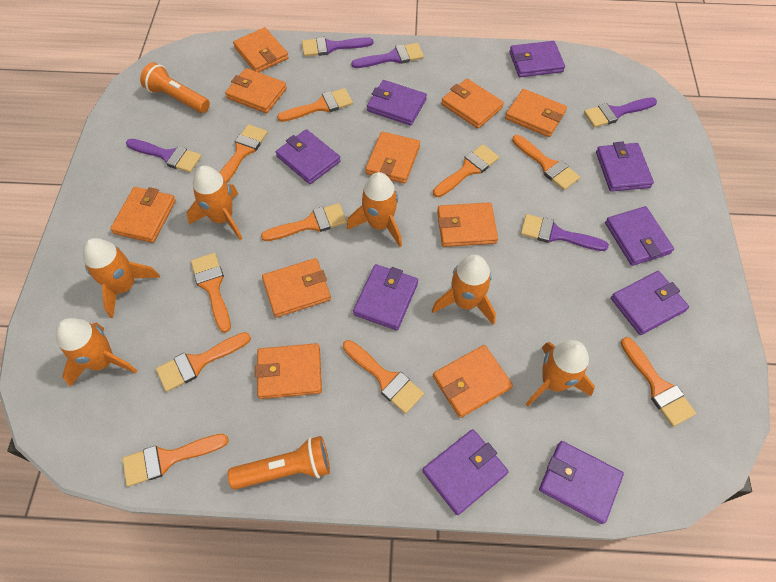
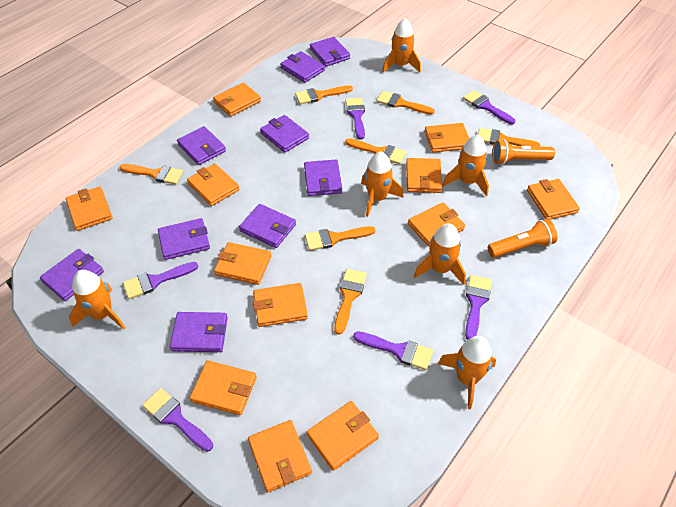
orange brush: 10 -> 7
orange wallet: 10 -> 12
purple brush: 5 -> 6

